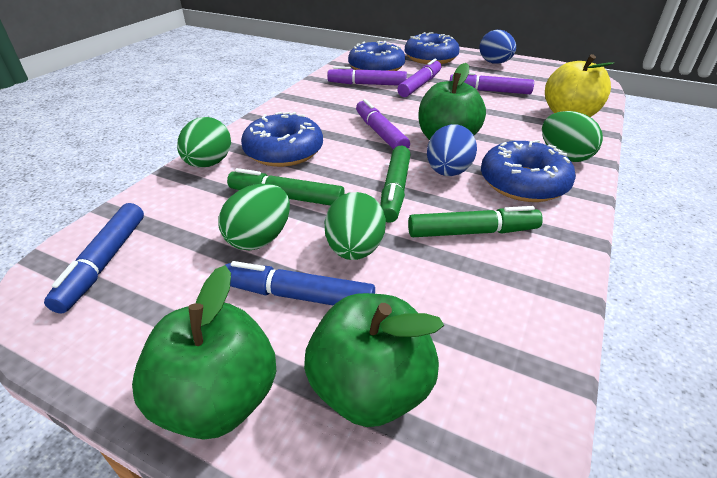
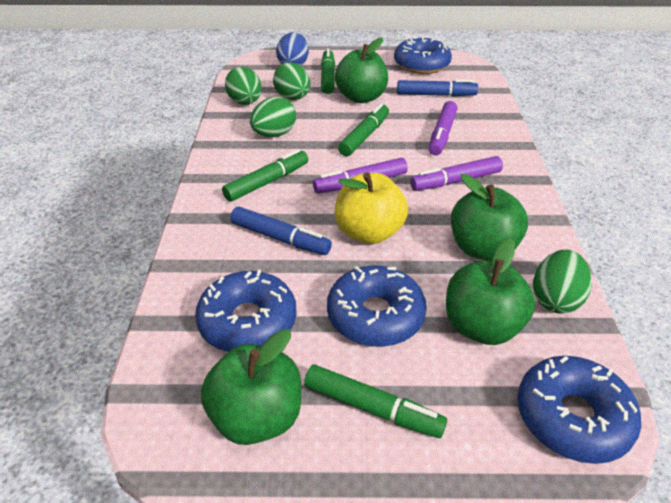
blue egg: 2 -> 1
green apple: 3 -> 4
green marker: 3 -> 4
purple marker: 4 -> 3

